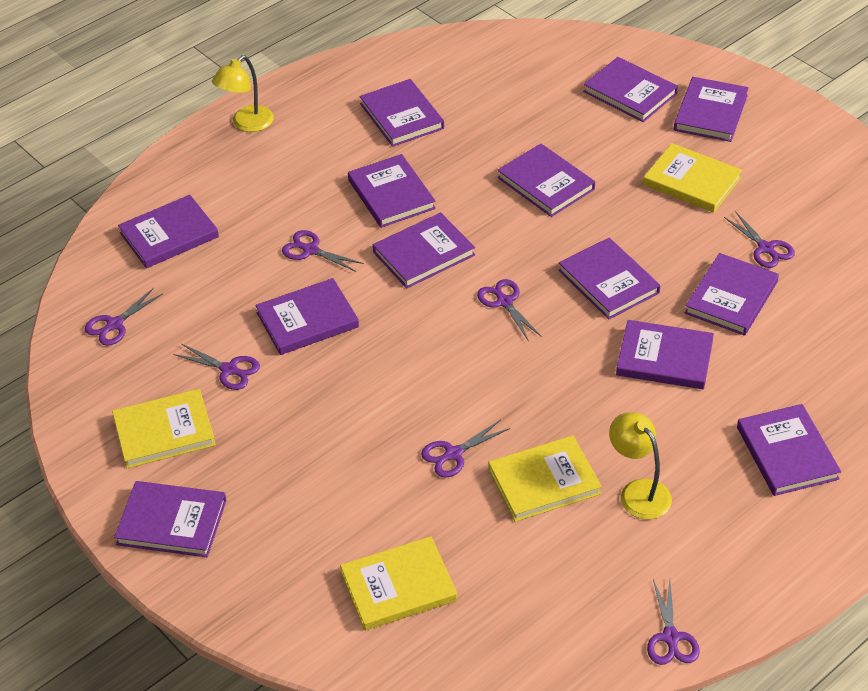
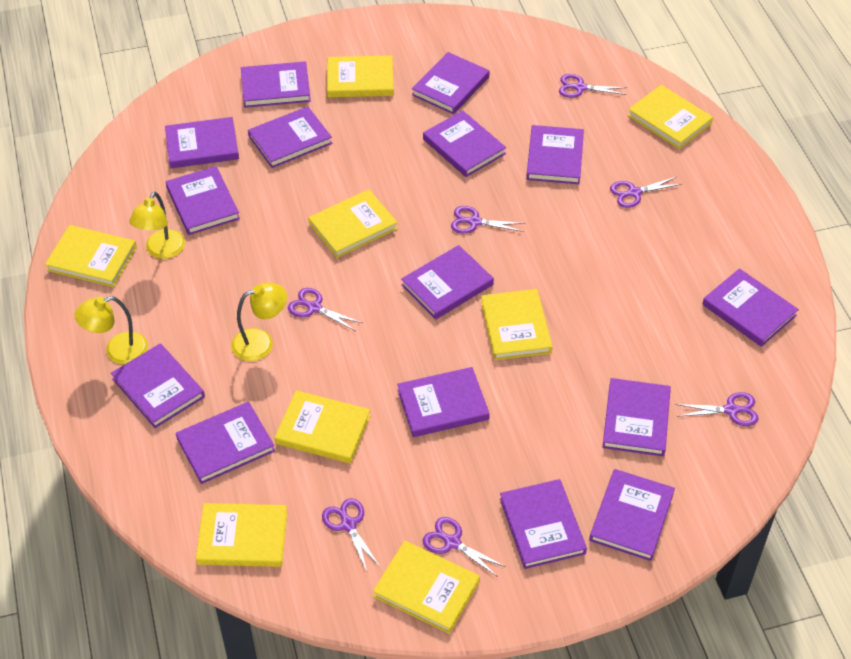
purple book: 13 -> 15
yellow book: 4 -> 8
yellow lamp: 2 -> 3

